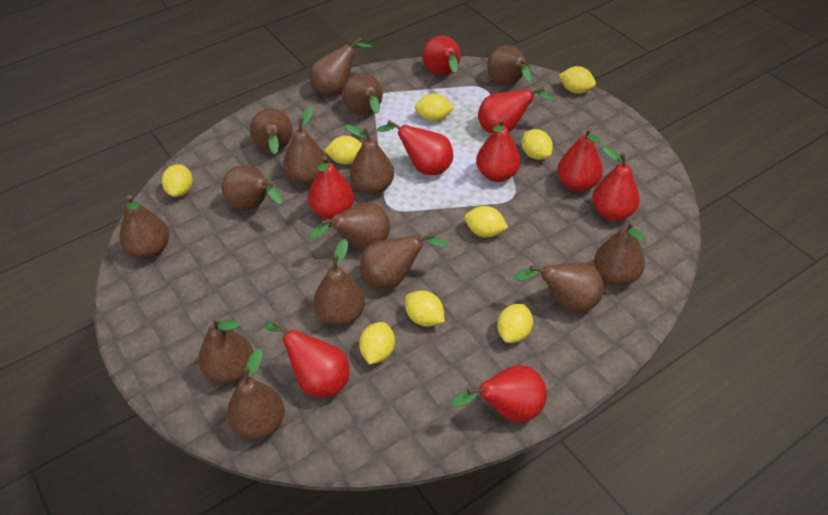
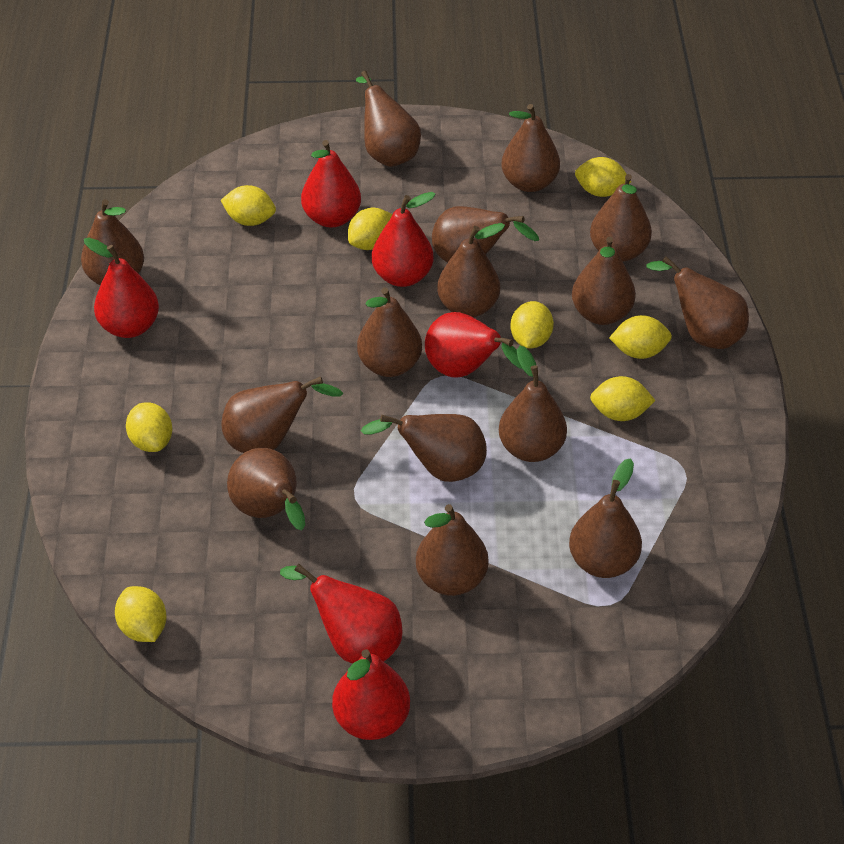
red pear: 9 -> 6
yellow lemon: 9 -> 8

